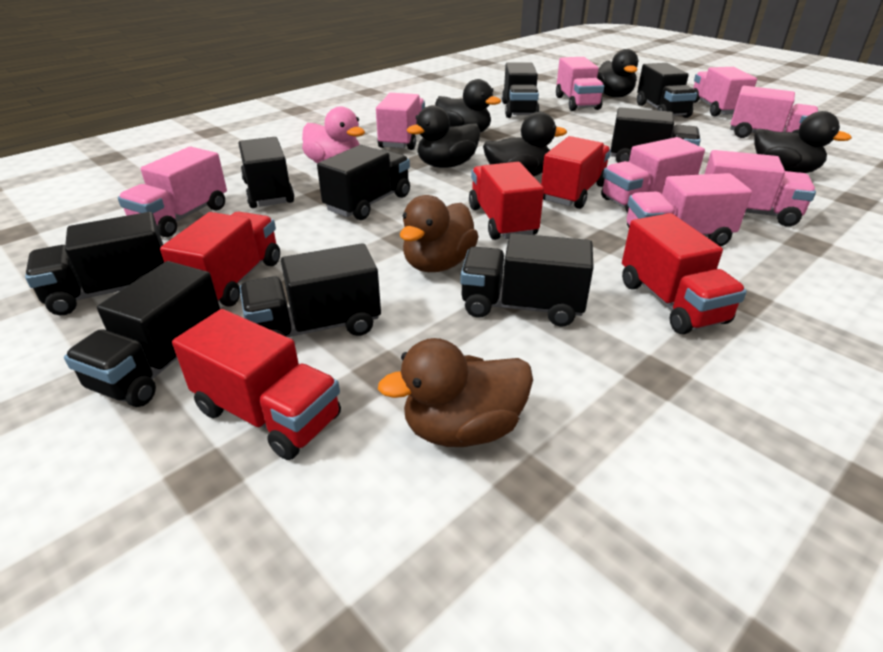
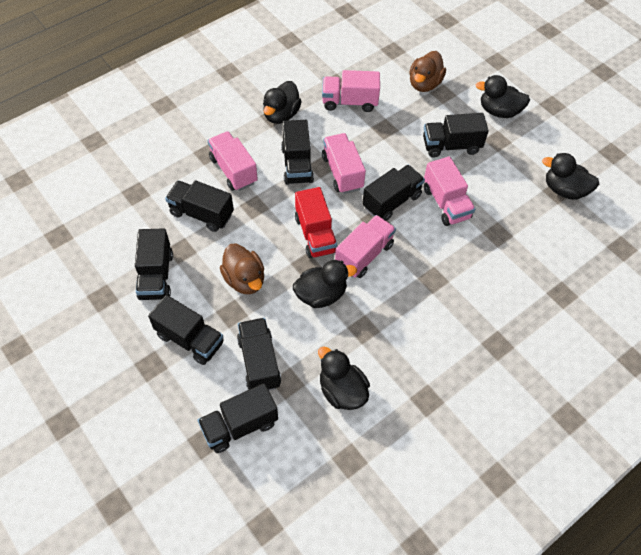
black truck: 9 -> 8
pink duck: 1 -> 0
pink truck: 8 -> 5
red truck: 5 -> 1

